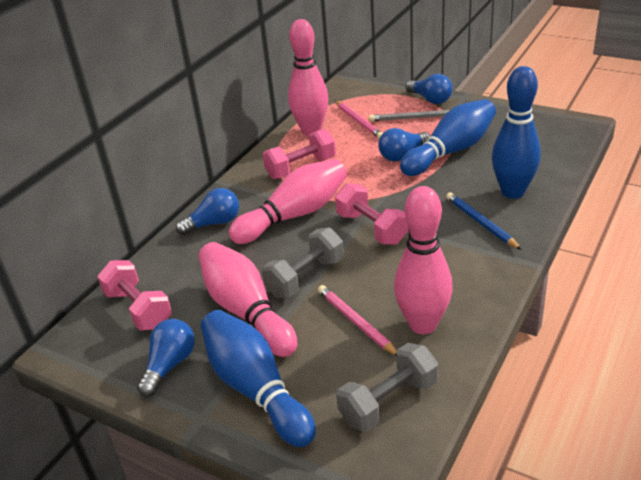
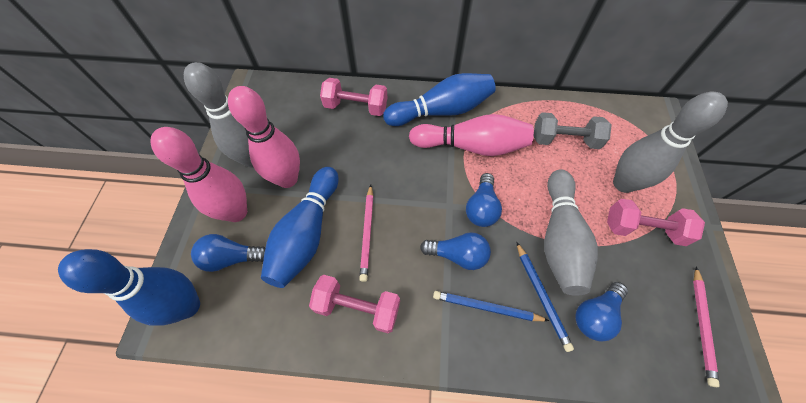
blue pencil: 1 -> 2
grey bowling pin: 0 -> 3
grey dumbbell: 2 -> 1
grey pencil: 1 -> 0
pink bowling pin: 4 -> 3

